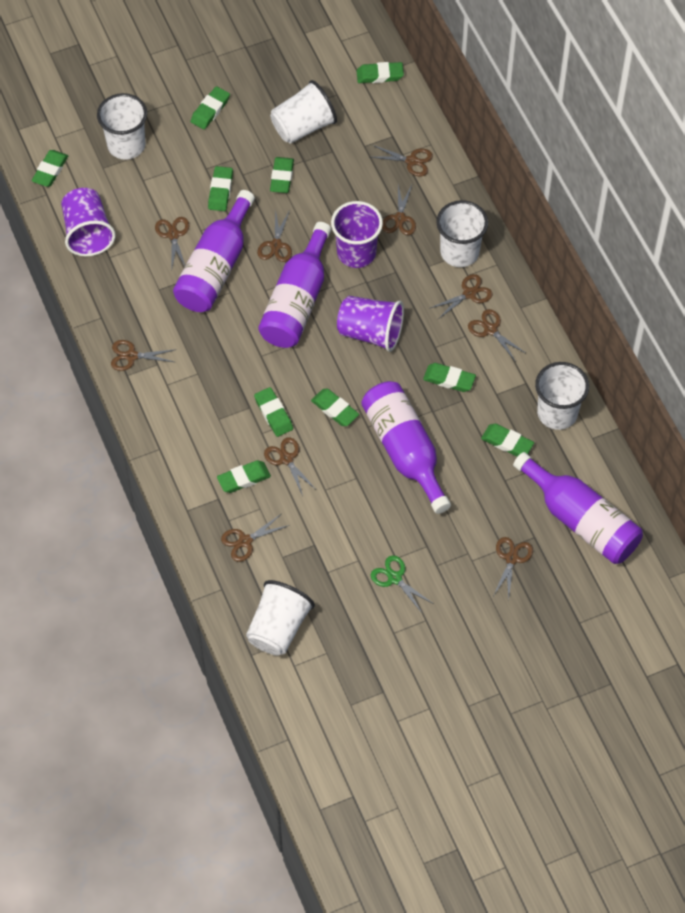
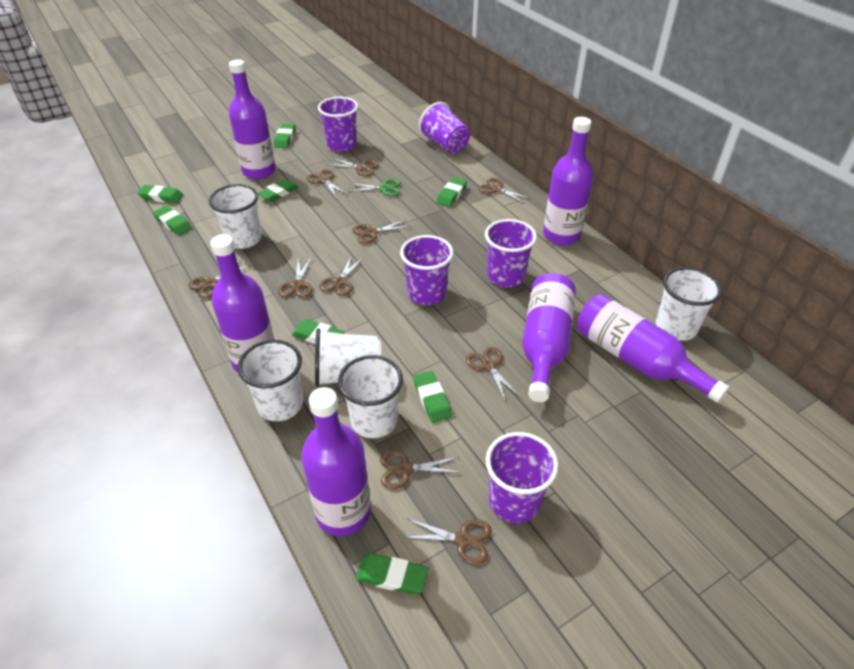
green eraser: 10 -> 8
purple bottle: 4 -> 6
purple cup: 3 -> 5

